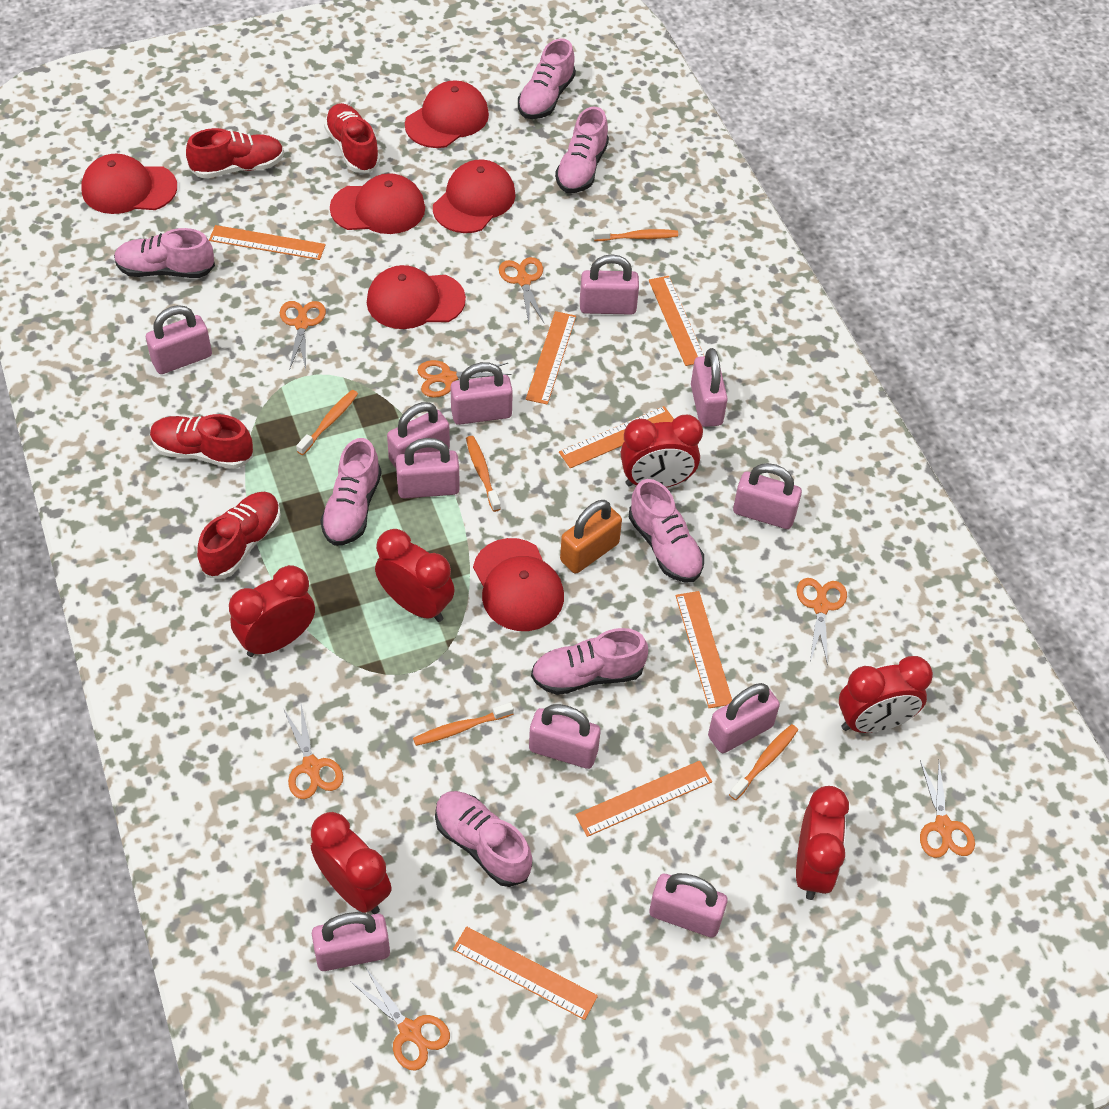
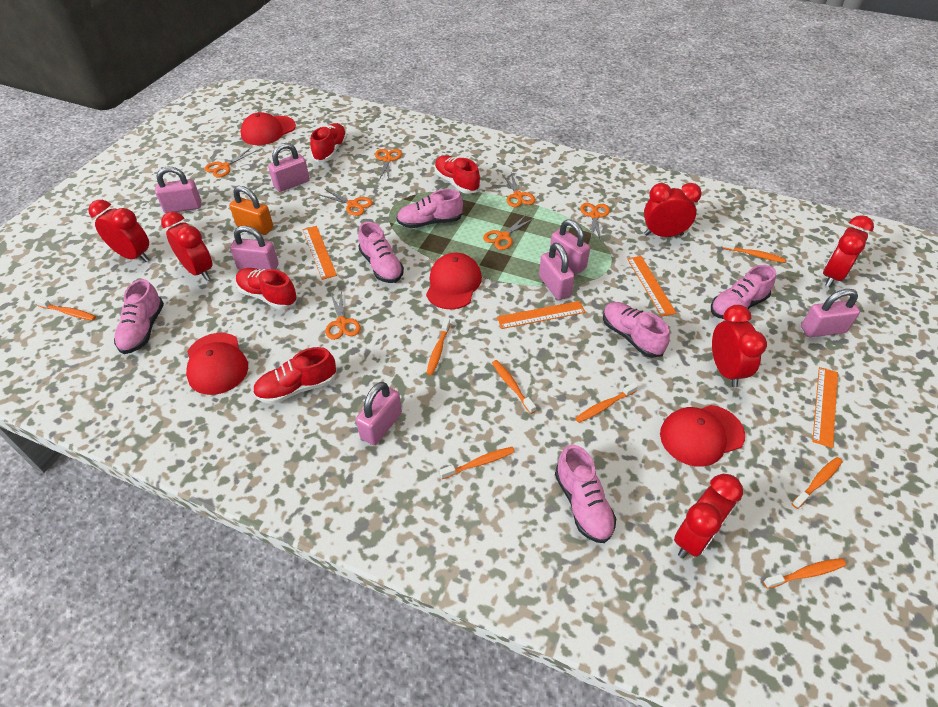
orange ruler: 7 -> 4
orange toothbrush: 5 -> 8
pink padlock: 11 -> 7
pink shoe: 7 -> 6
red cap: 6 -> 4

